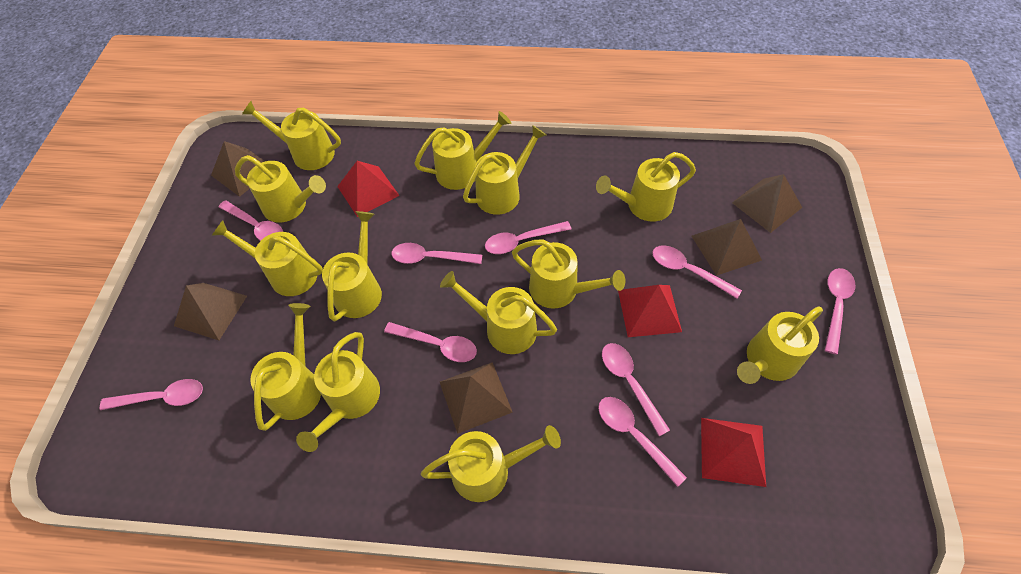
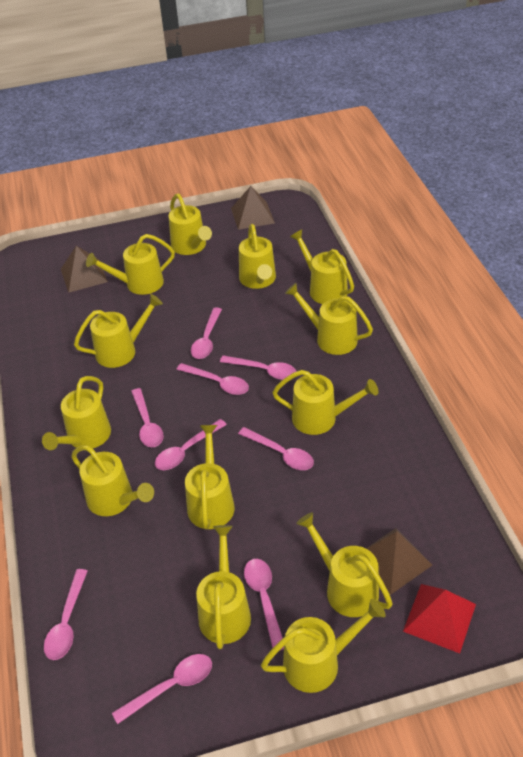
brown pyramid: 5 -> 3
red pyramid: 3 -> 1

